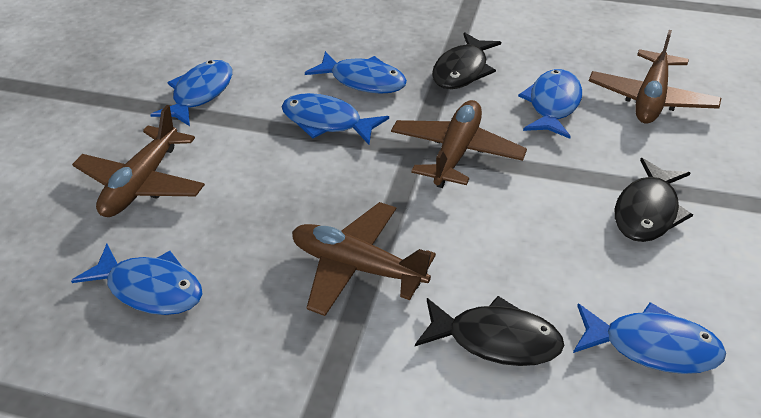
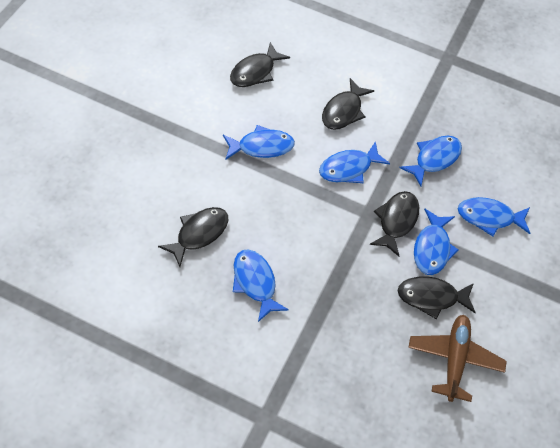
black fish: 3 -> 5
brown plane: 4 -> 1

